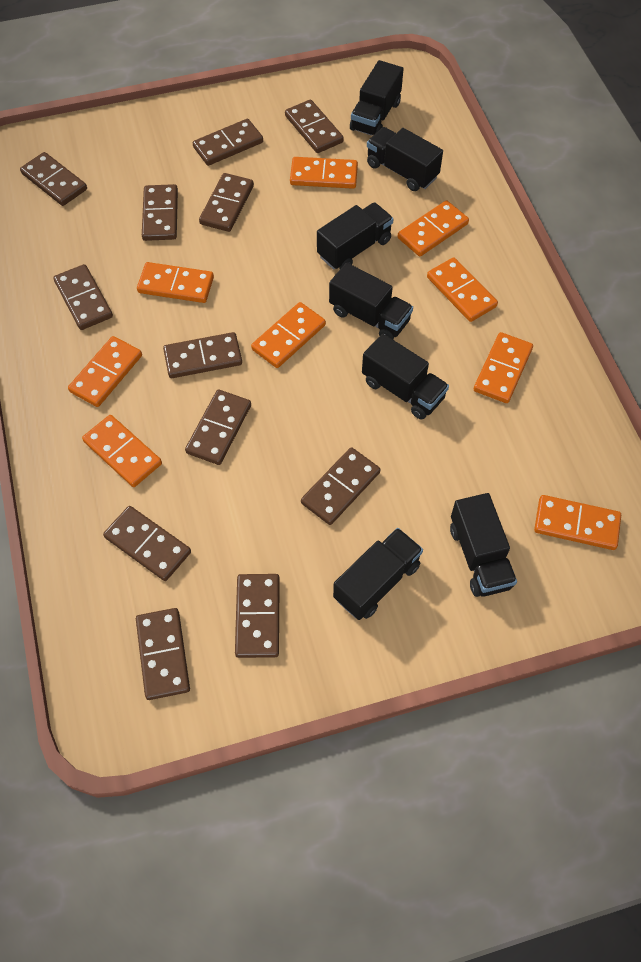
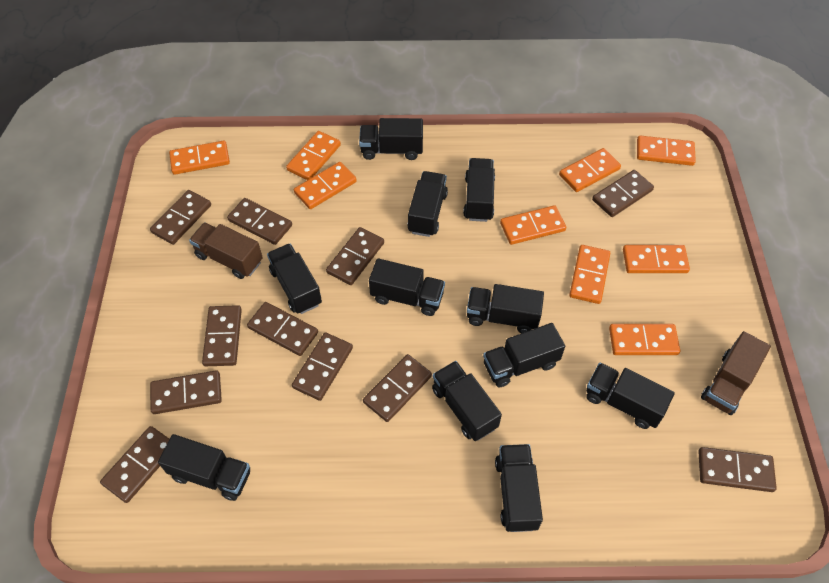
black truck: 7 -> 11
brown domino: 12 -> 11
brown truck: 0 -> 2

